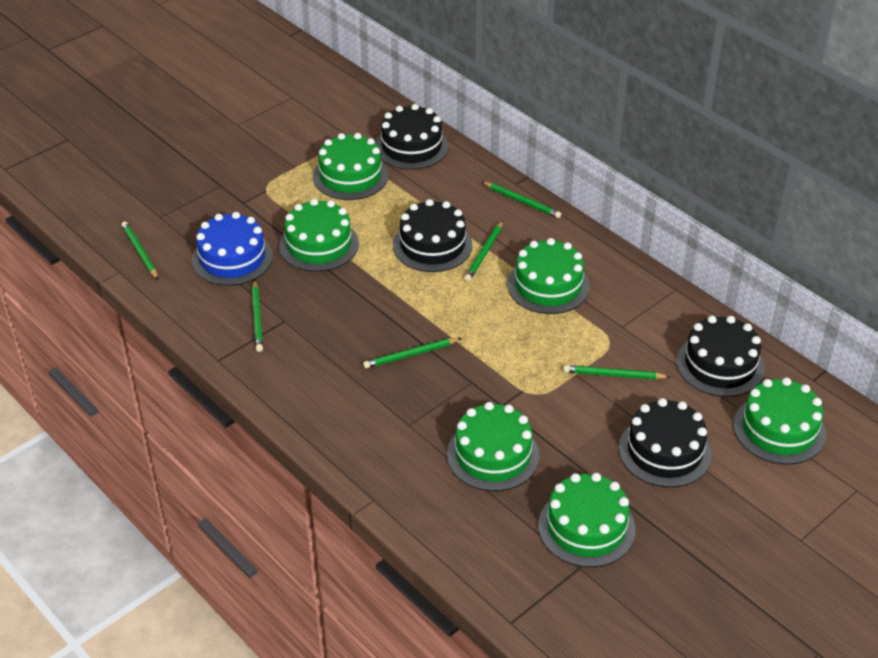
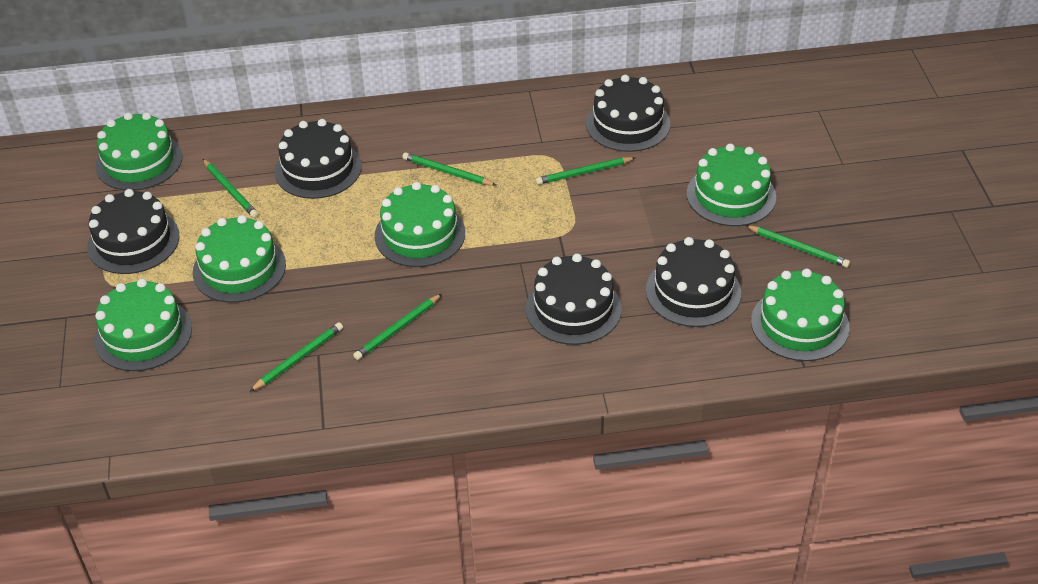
black cake: 4 -> 5
blue cake: 1 -> 0

